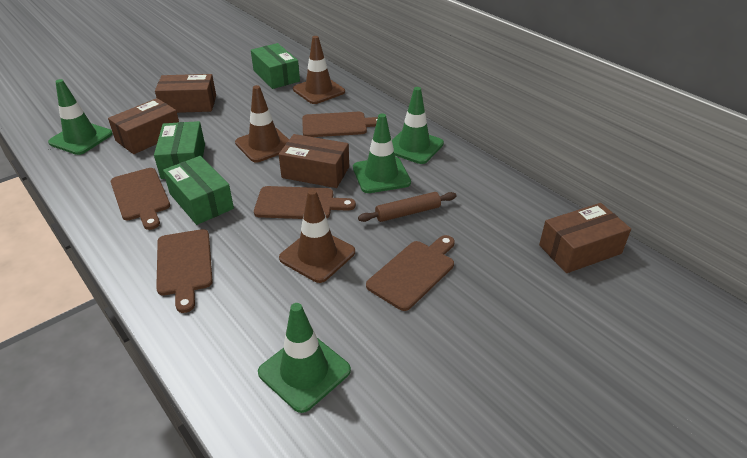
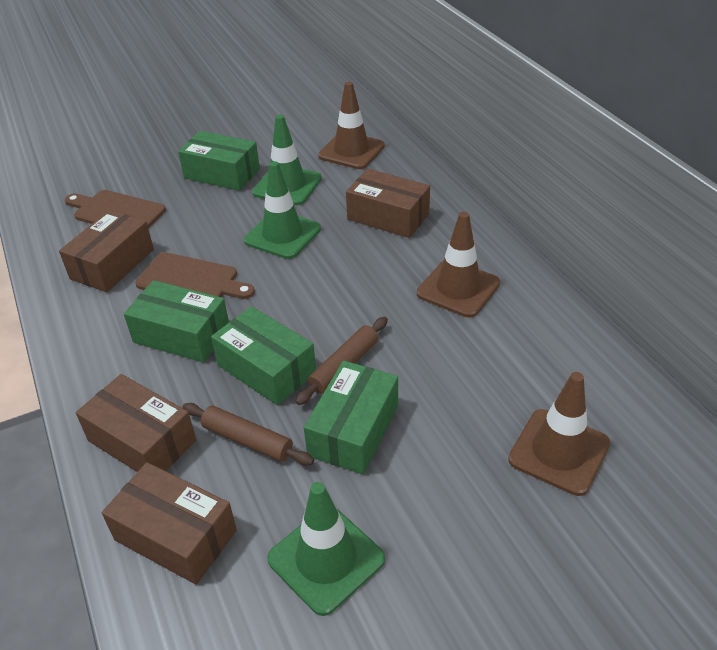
brown cutting board: 5 -> 2
brown rolling pin: 1 -> 2
green box: 3 -> 4
green traffic cone: 4 -> 3

